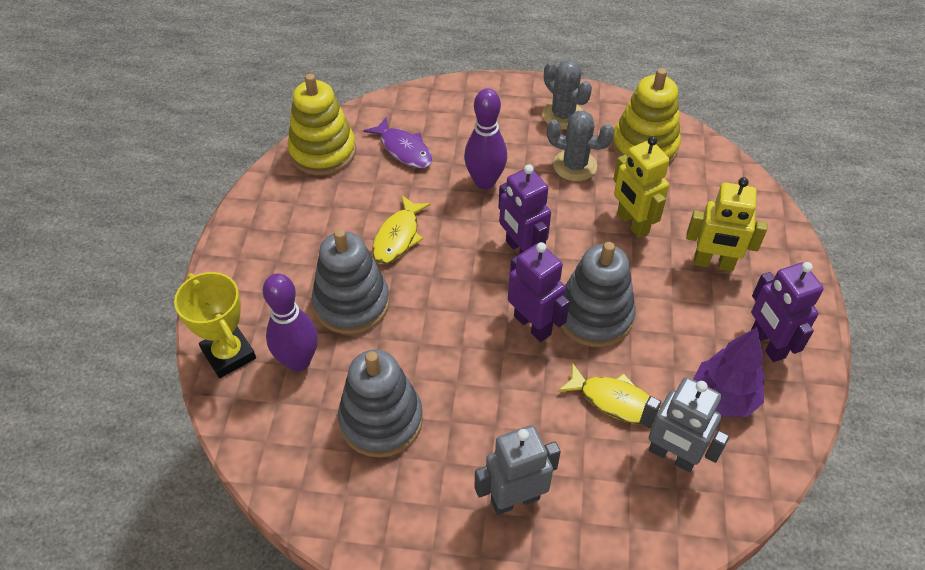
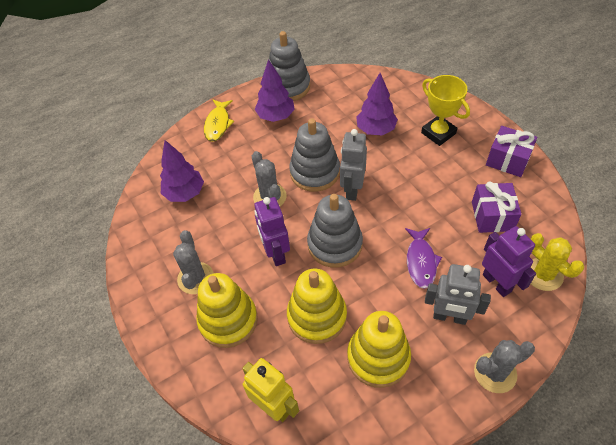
grey cactus: 2 -> 3
purple bowling pin: 2 -> 0
purple gift: 0 -> 2
purple robot: 3 -> 2
purple tree: 1 -> 3
yellow cactus: 0 -> 1
yellow fish: 2 -> 1
yellow robot: 2 -> 1
yellow stacking toy: 2 -> 3

